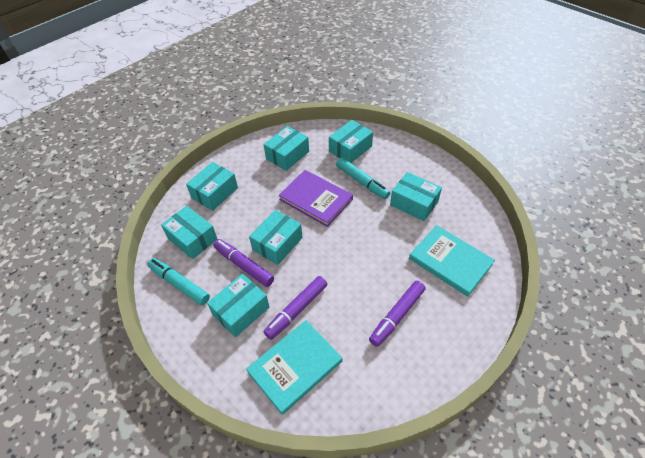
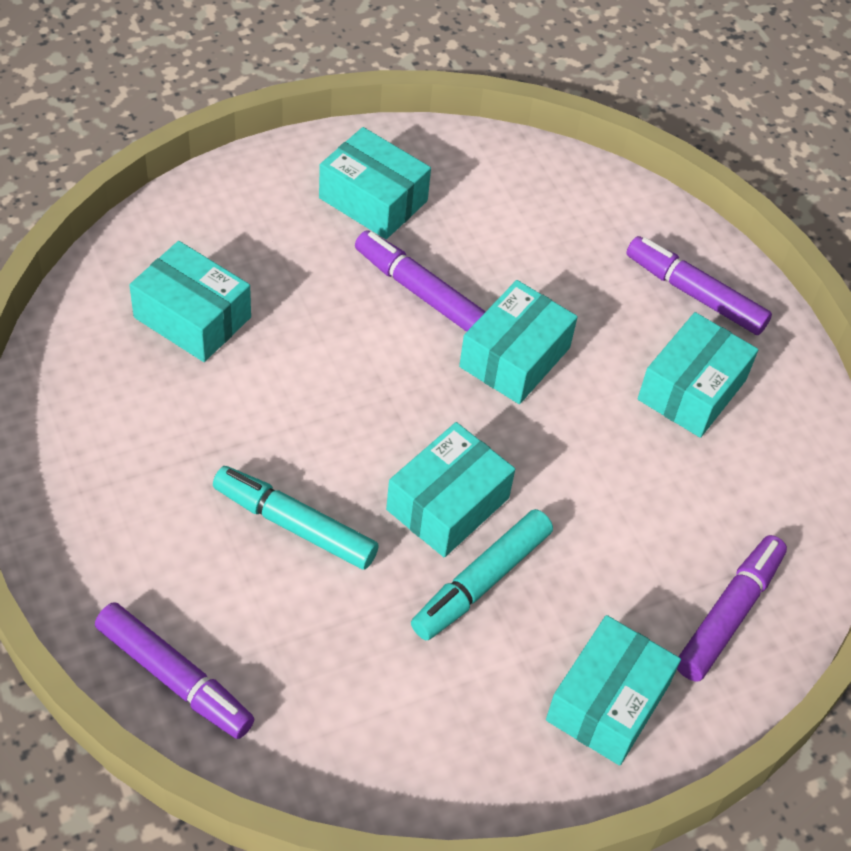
purple book: 1 -> 0
purple marker: 3 -> 4
turquoise book: 2 -> 0
turquoise box: 7 -> 6

